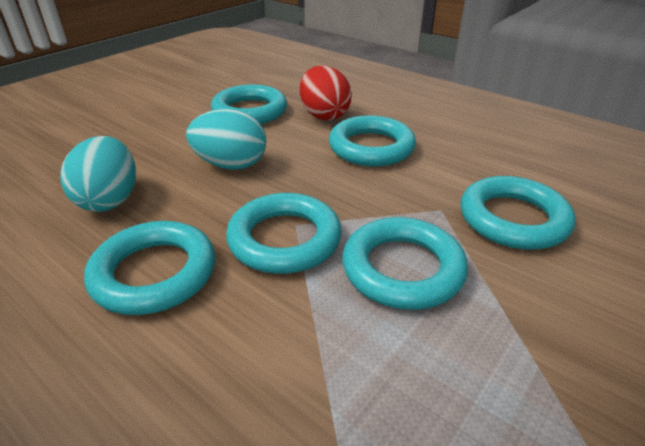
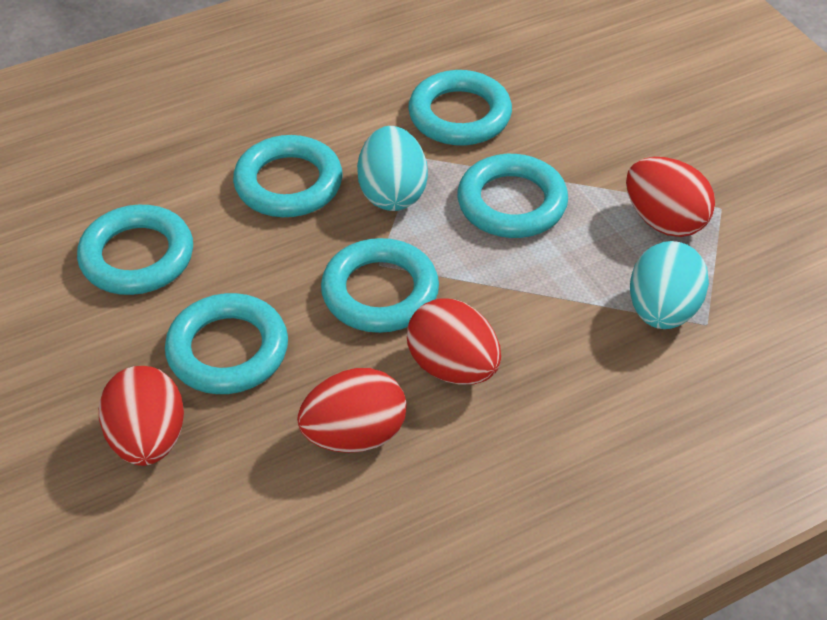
red egg: 1 -> 4

